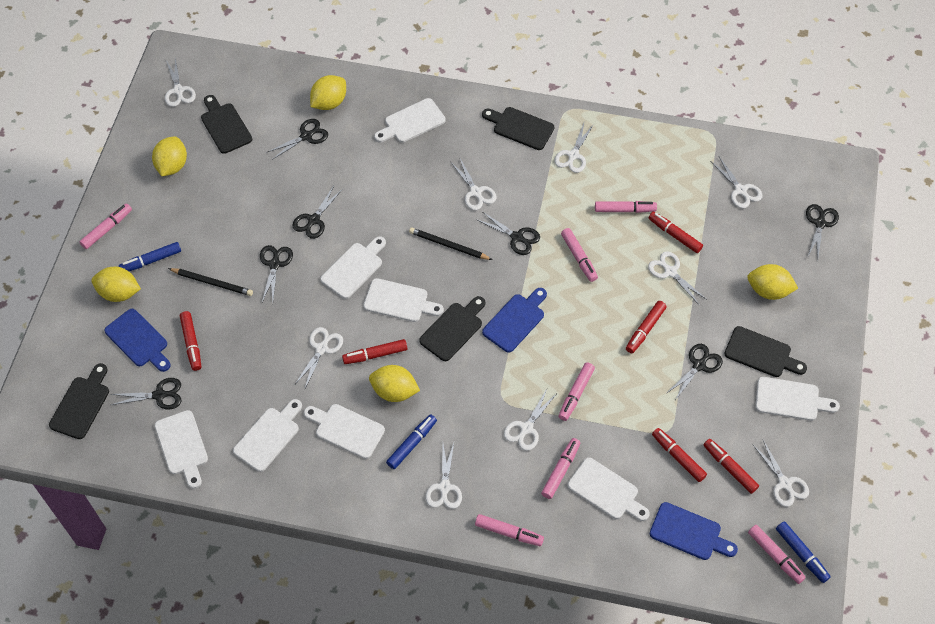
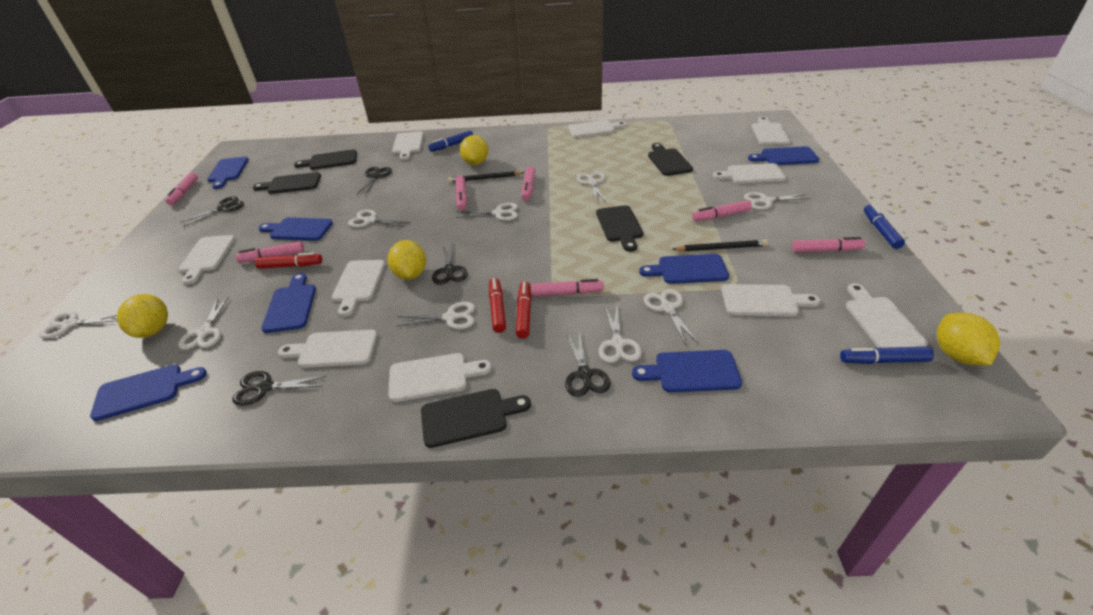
black scissors: 7 -> 5
blue cutting board: 3 -> 7
red marker: 6 -> 3
white cutting board: 8 -> 10
yellow lemon: 5 -> 4

